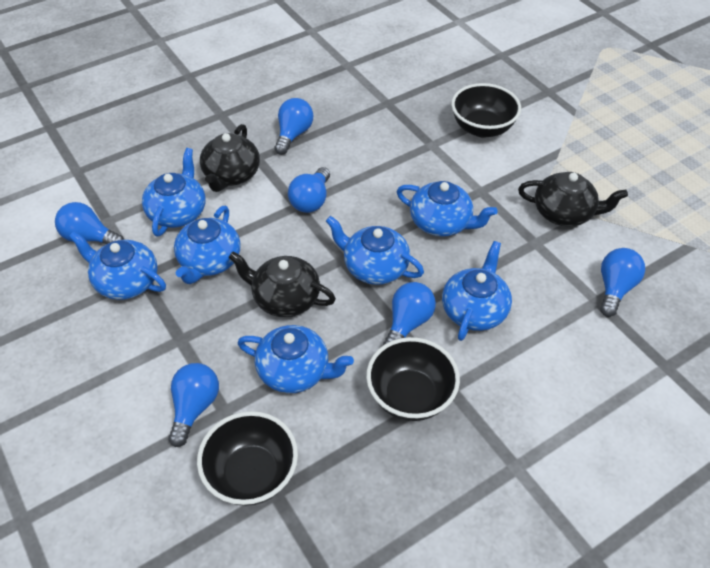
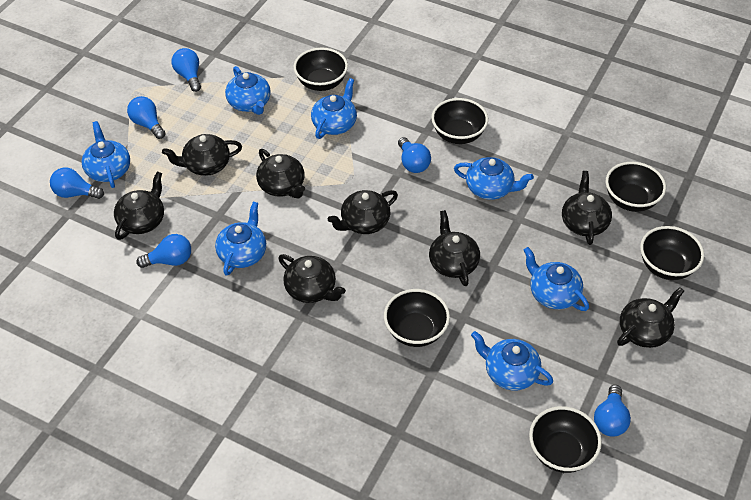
black bowl: 3 -> 6
black teapot: 3 -> 8

